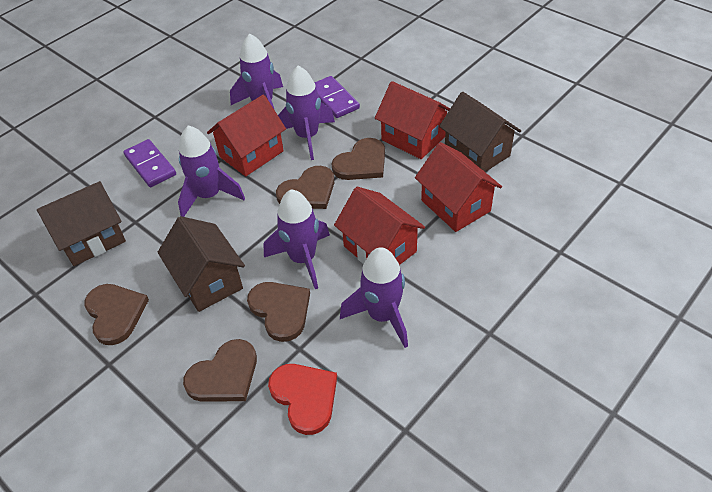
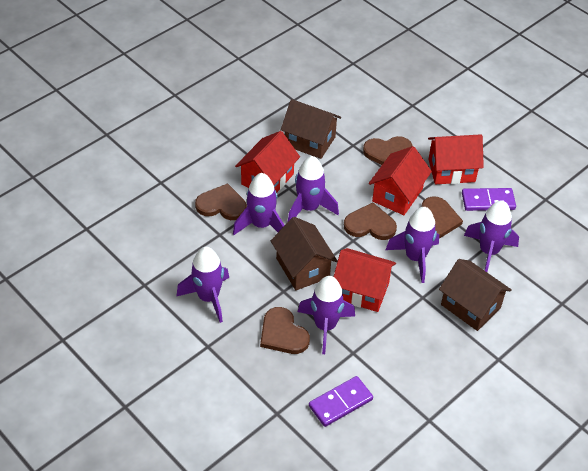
purple rocket: 5 -> 6
red heart: 1 -> 0

